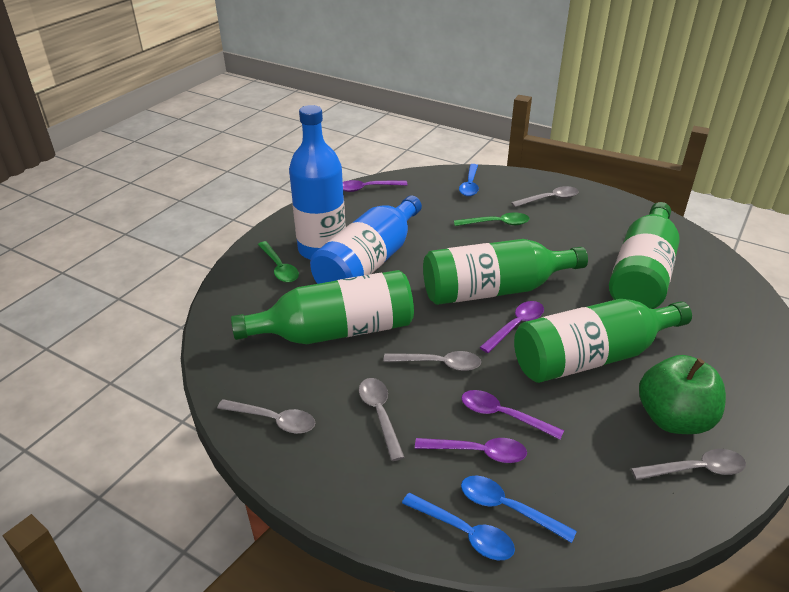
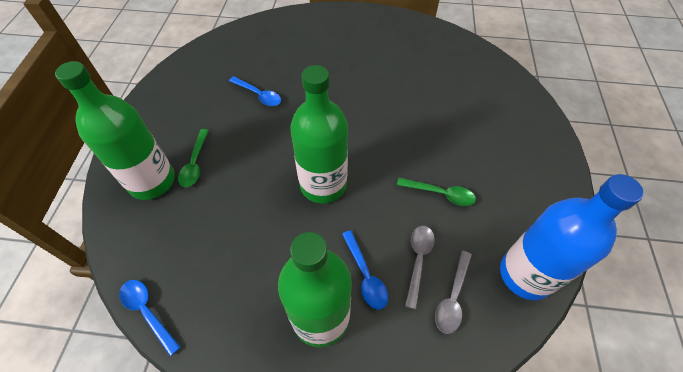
blue bottle: 2 -> 1
green apple: 1 -> 0
green bottle: 4 -> 3
grey spoon: 5 -> 2
purple spoon: 4 -> 0

